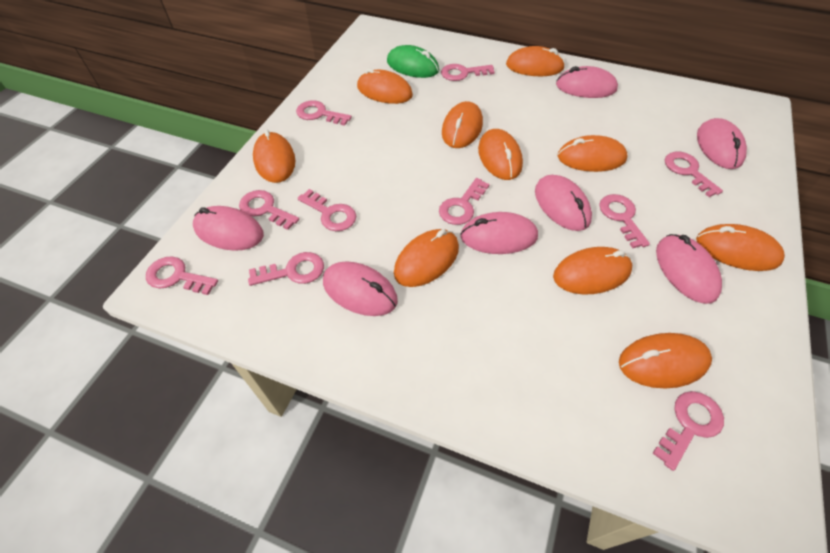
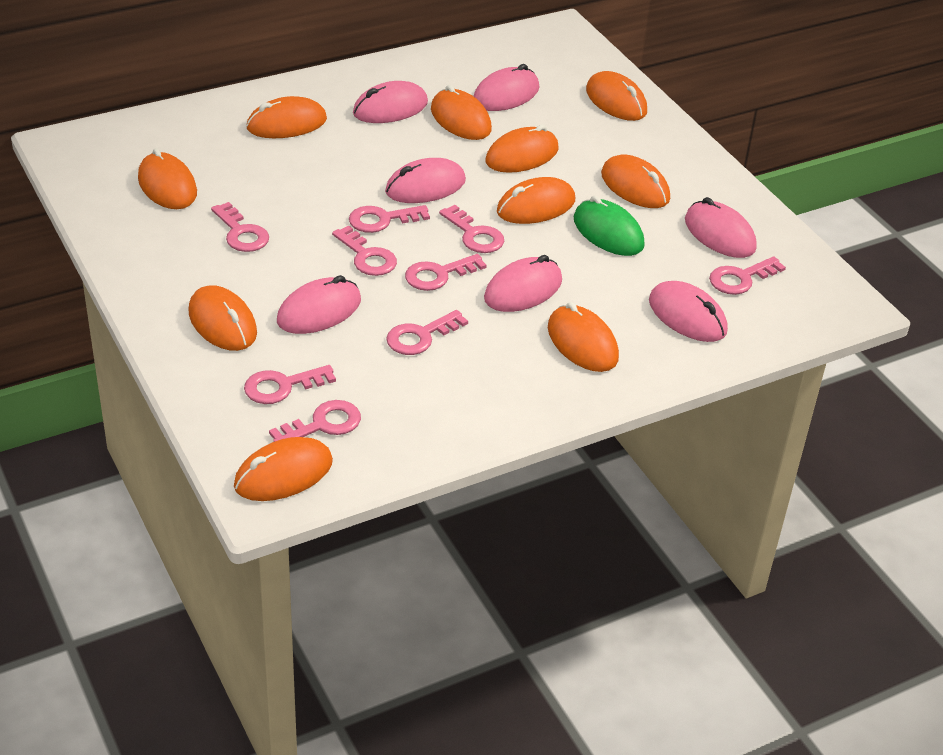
pink key: 10 -> 9

